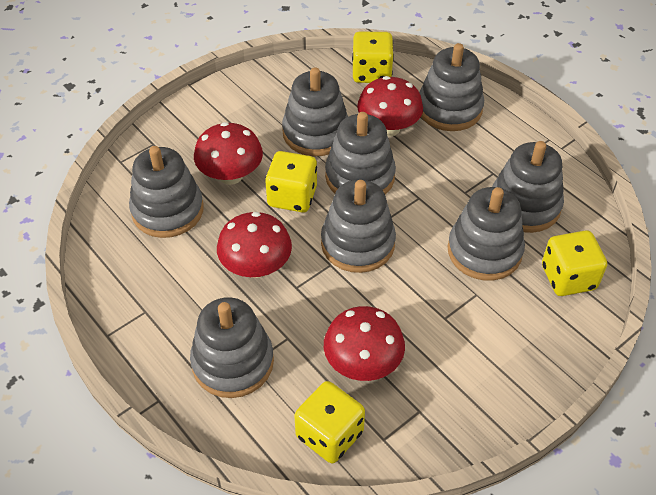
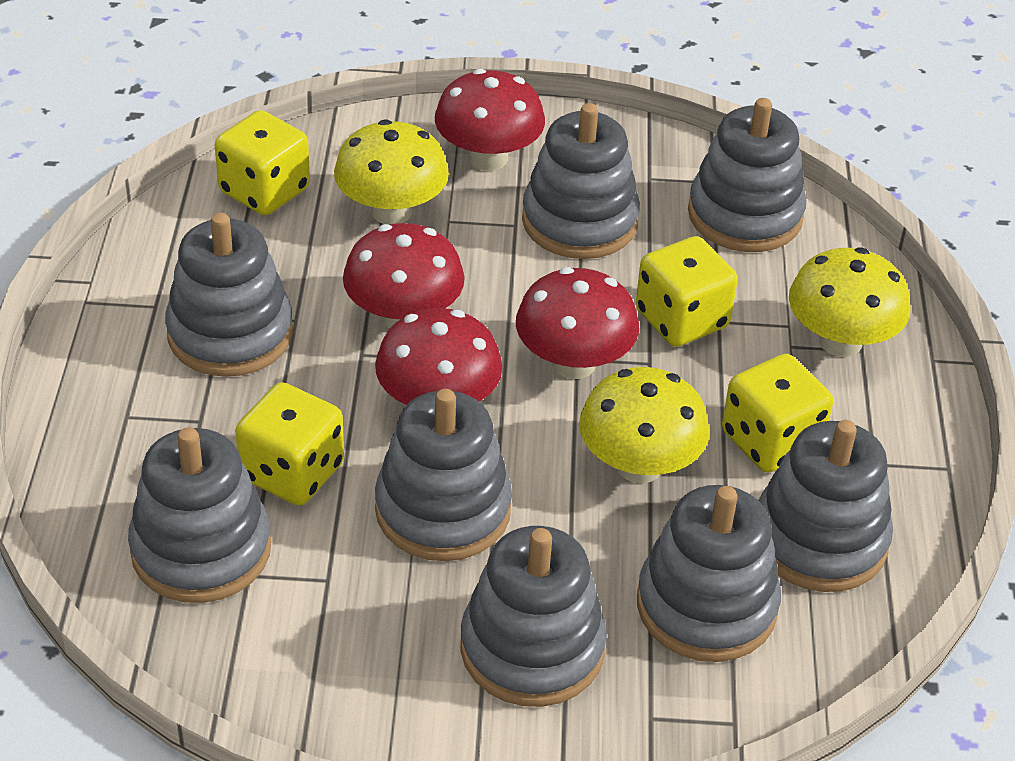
yellow mushroom: 0 -> 3

